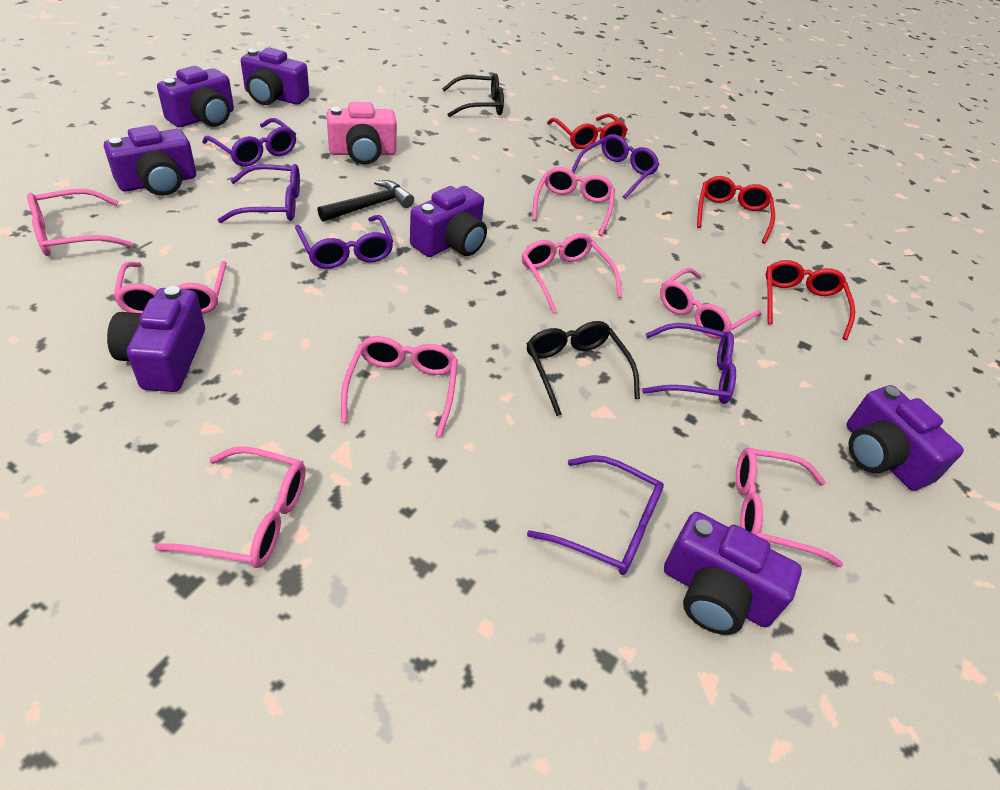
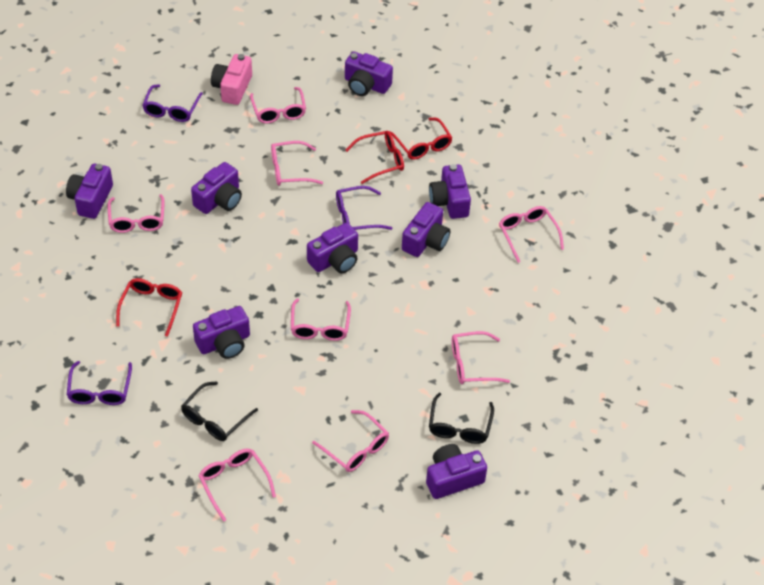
black hammer: 1 -> 0
purple camera: 7 -> 8
purple glasses: 6 -> 3

